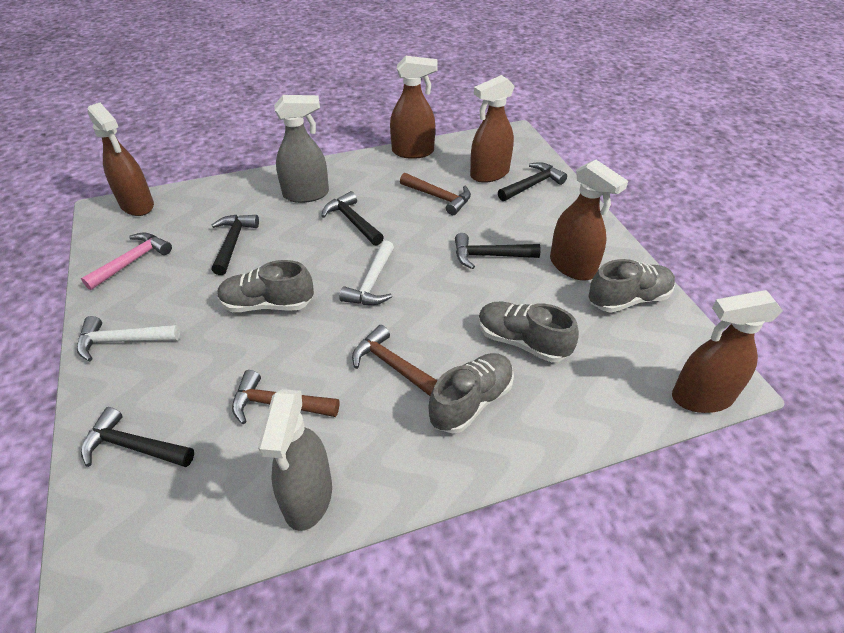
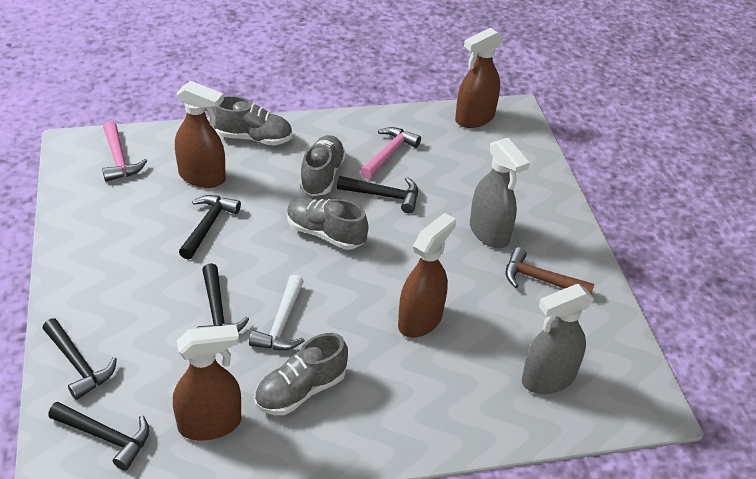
brown hammer: 3 -> 1
brown spray bottle: 5 -> 4
pink hammer: 1 -> 2
white hammer: 2 -> 1

